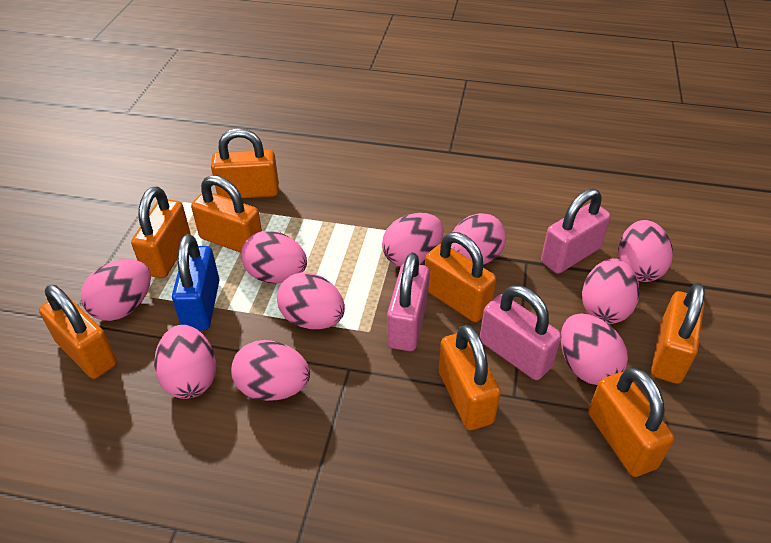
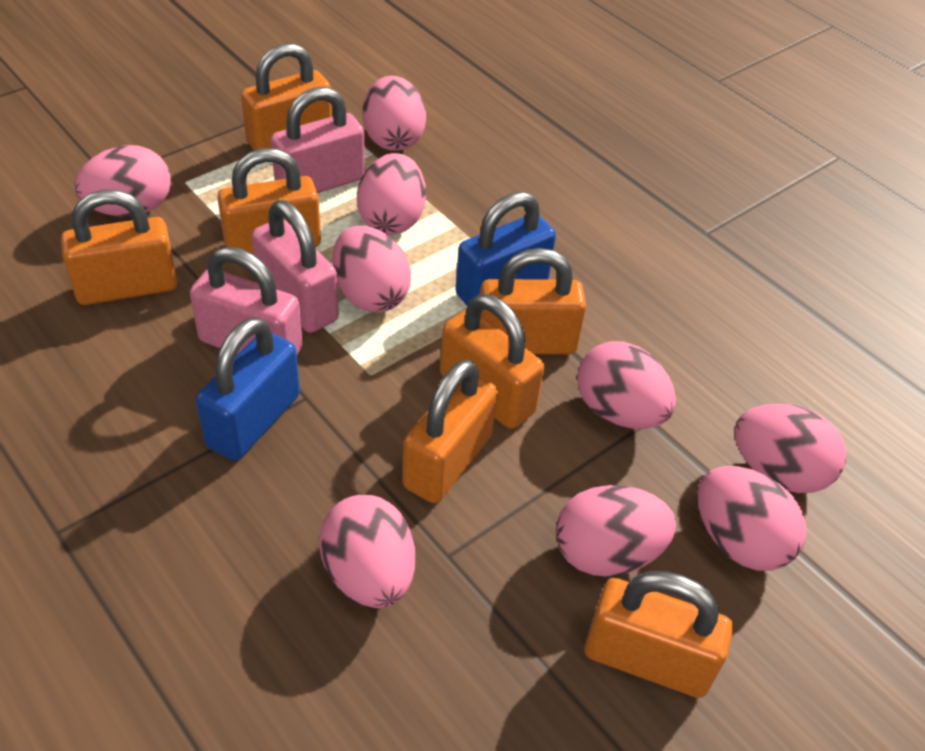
blue padlock: 1 -> 2
orange padlock: 8 -> 7
pink egg: 10 -> 9

